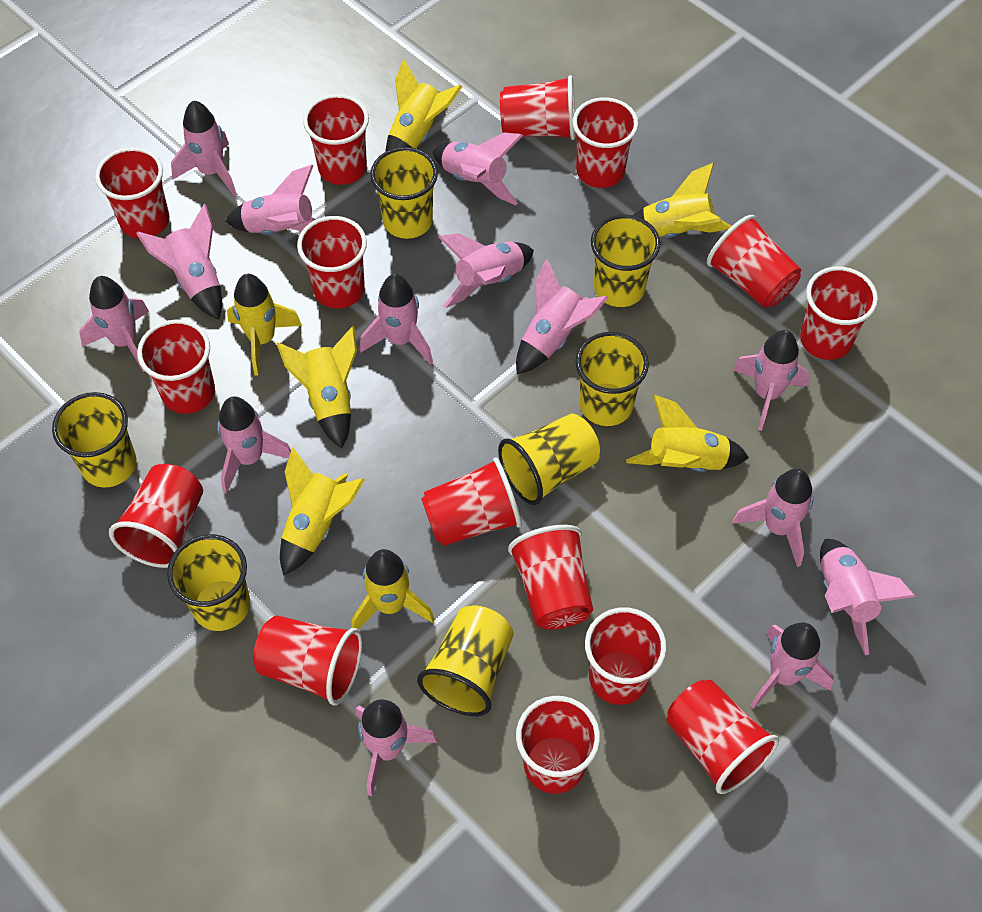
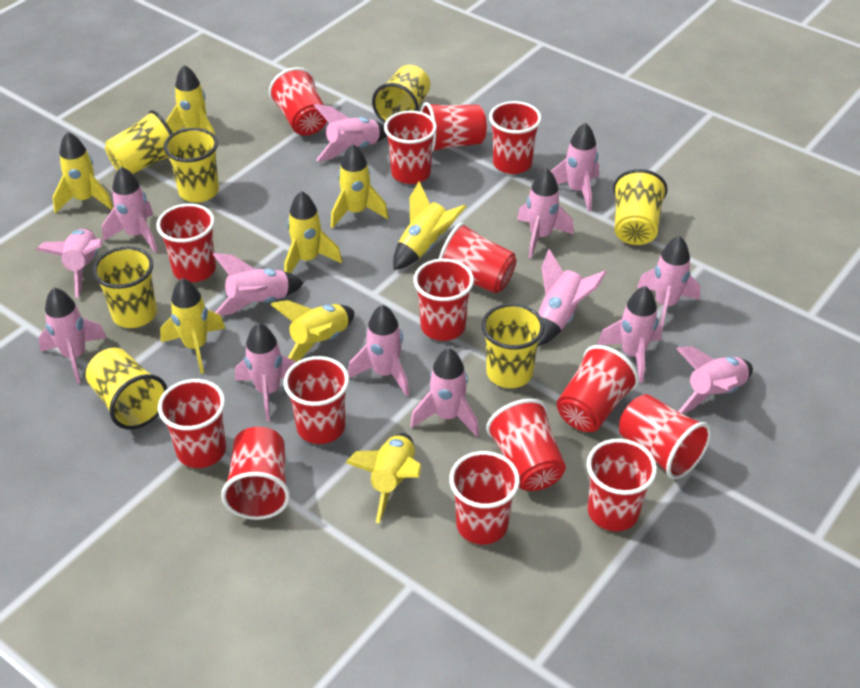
yellow rocket: 7 -> 8

